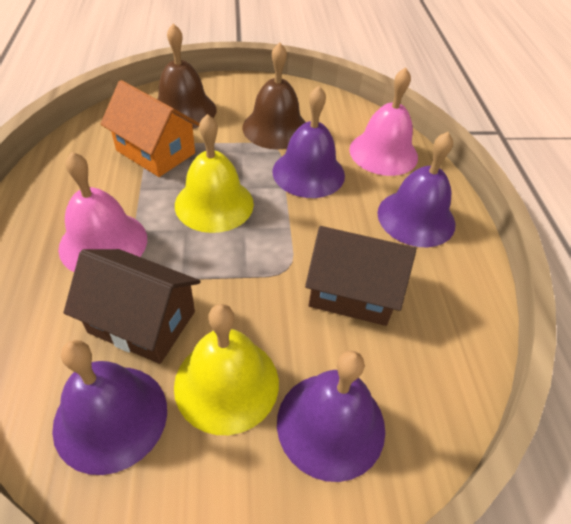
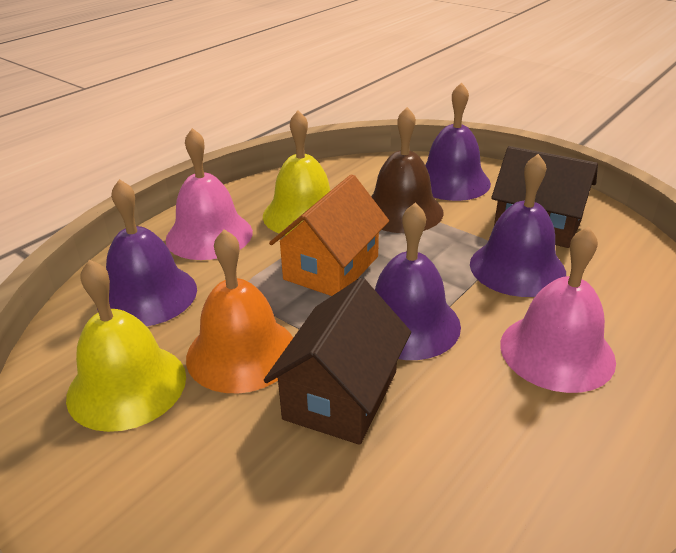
brown bell: 2 -> 1
orange bell: 0 -> 1

